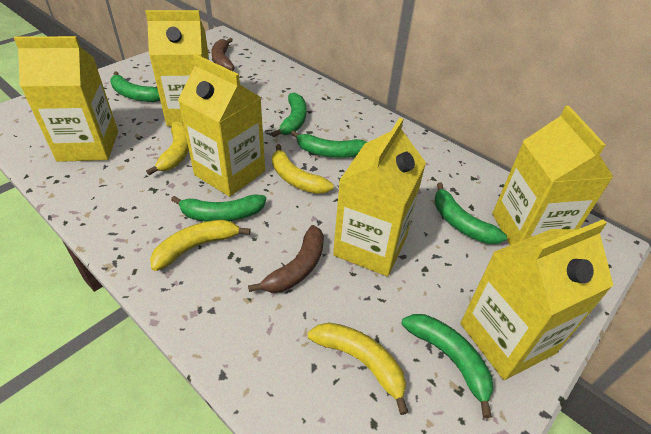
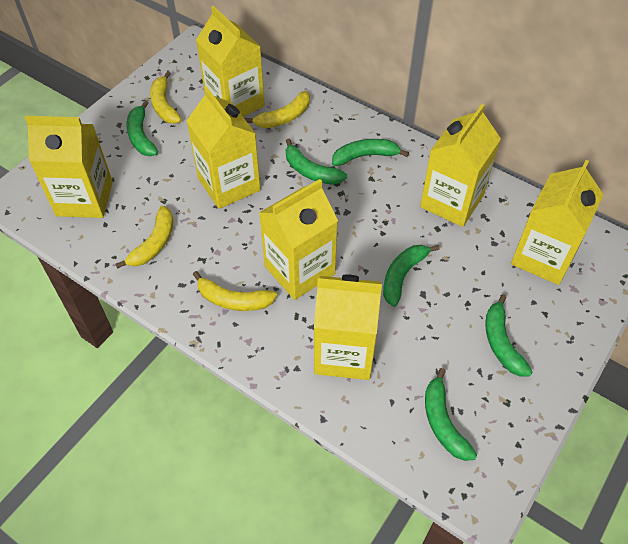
brown banana: 2 -> 0
yellow carton: 6 -> 7

